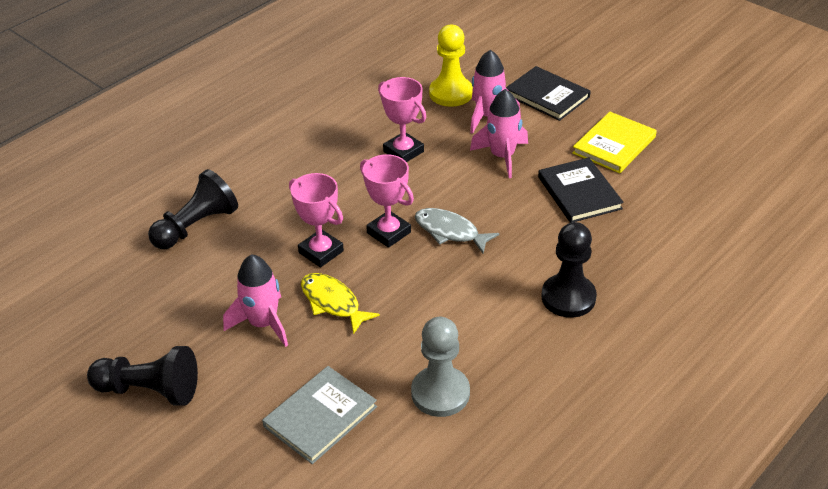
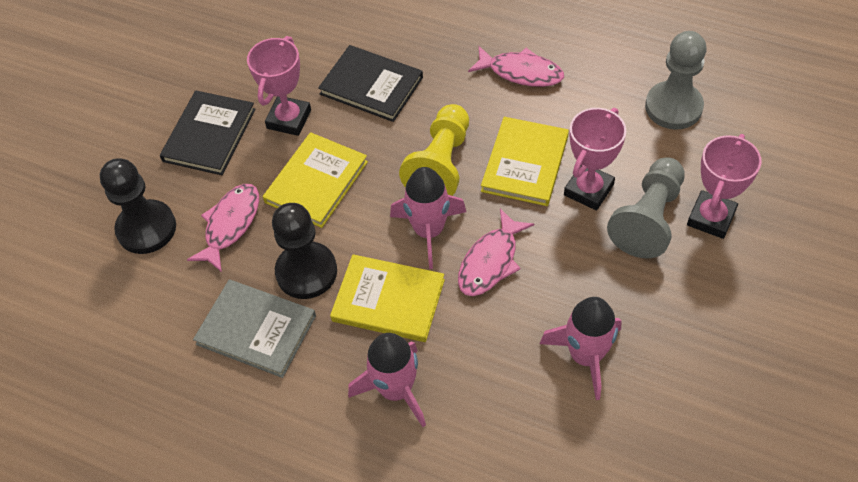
black pawn: 3 -> 2
grey fish: 1 -> 0
grey pawn: 1 -> 2
pink fish: 0 -> 3
yellow book: 1 -> 3
yellow fish: 1 -> 0

